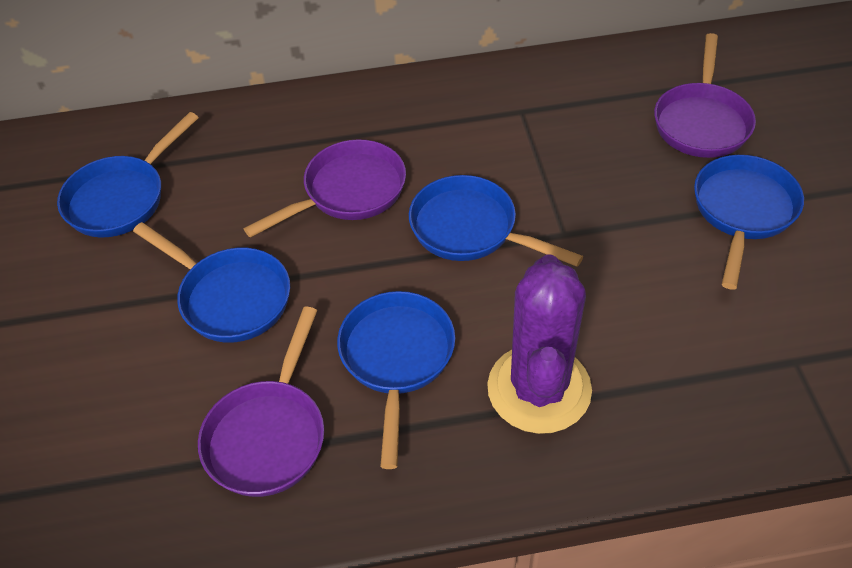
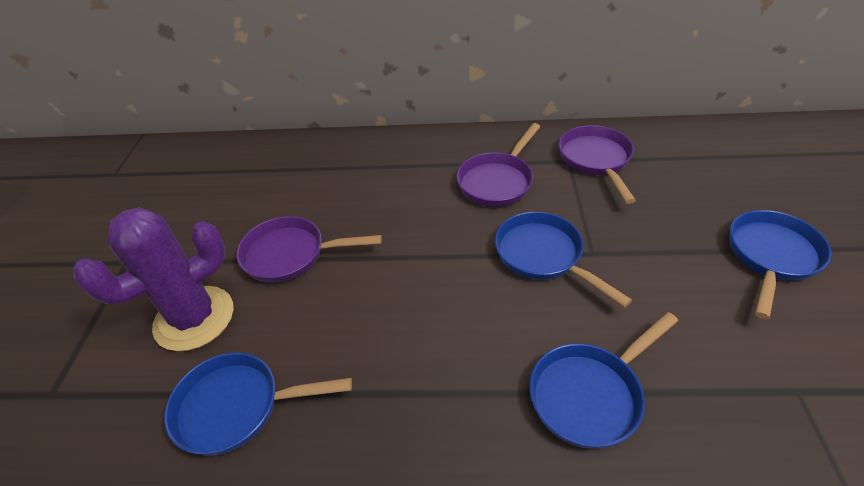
blue pan: 5 -> 4

